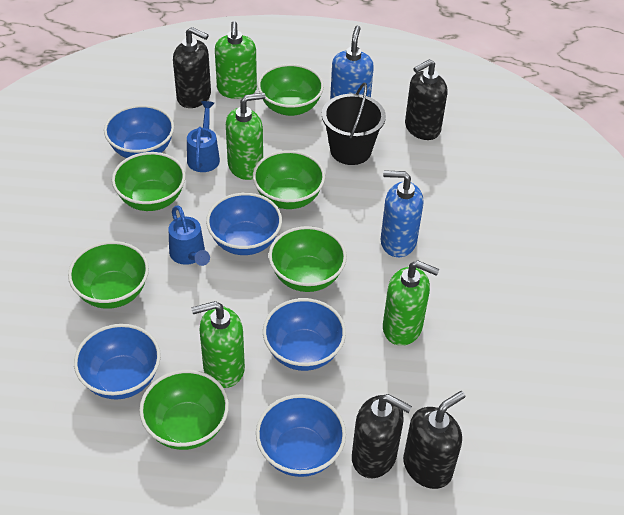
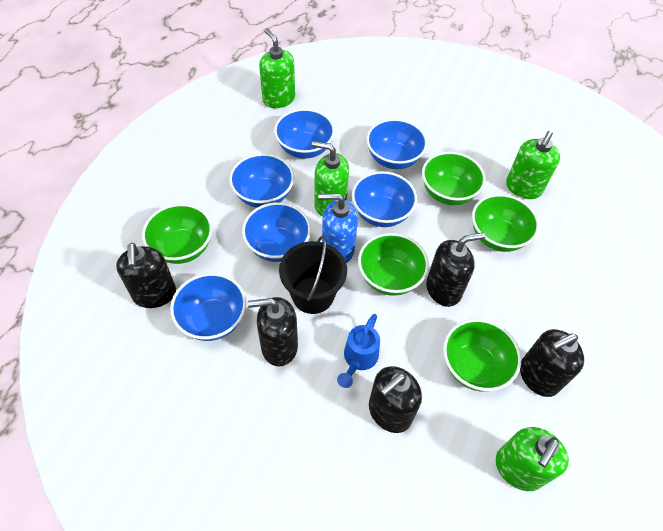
black soap dispenser: 4 -> 5
blue bowl: 5 -> 6
blue soap dispenser: 2 -> 1
blue watering can: 2 -> 1
green bowl: 6 -> 5

